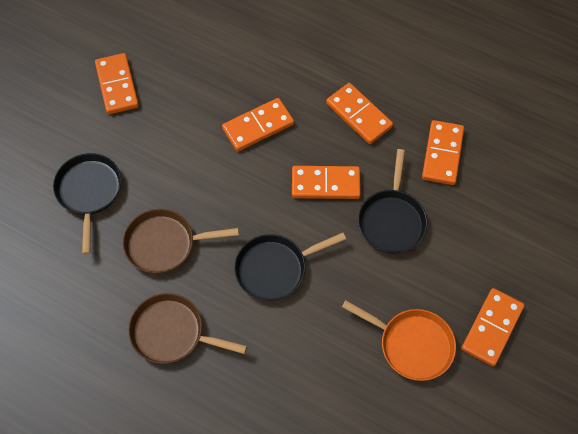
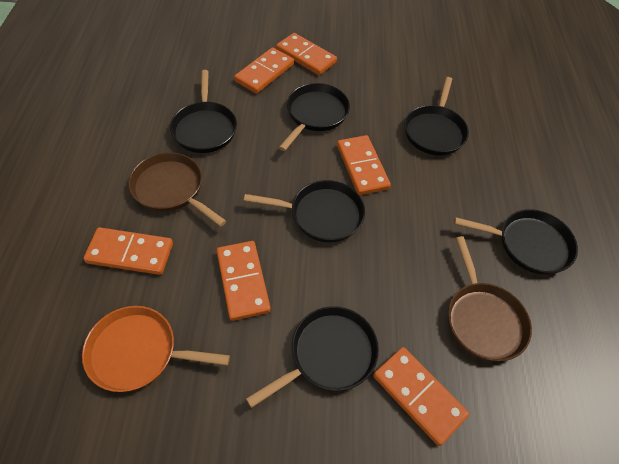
black pan: 3 -> 6

